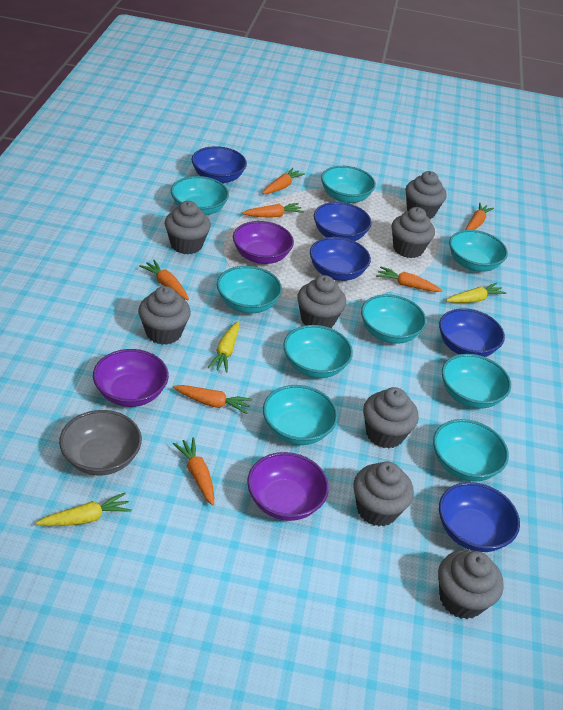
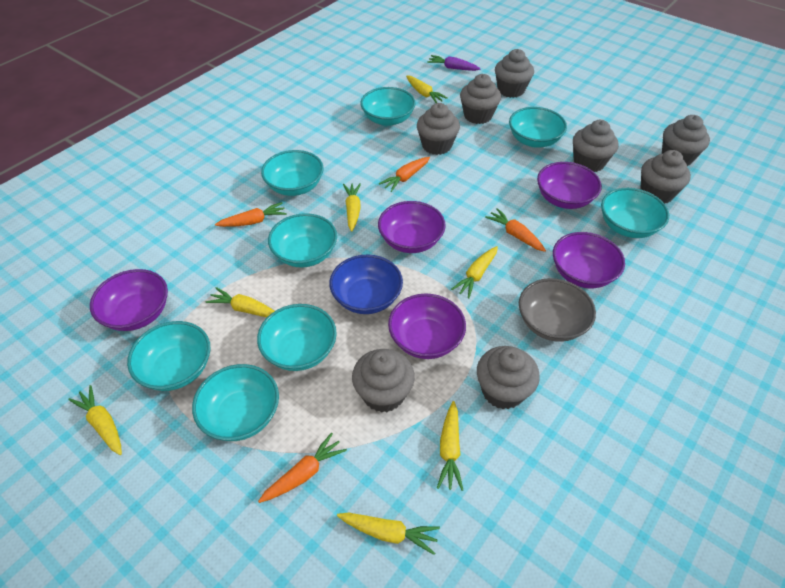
blue bowl: 5 -> 1
orange carrot: 7 -> 4
purple bowl: 3 -> 5
purple carrot: 0 -> 1
turquoise bowl: 9 -> 8
yellow carrot: 3 -> 7

